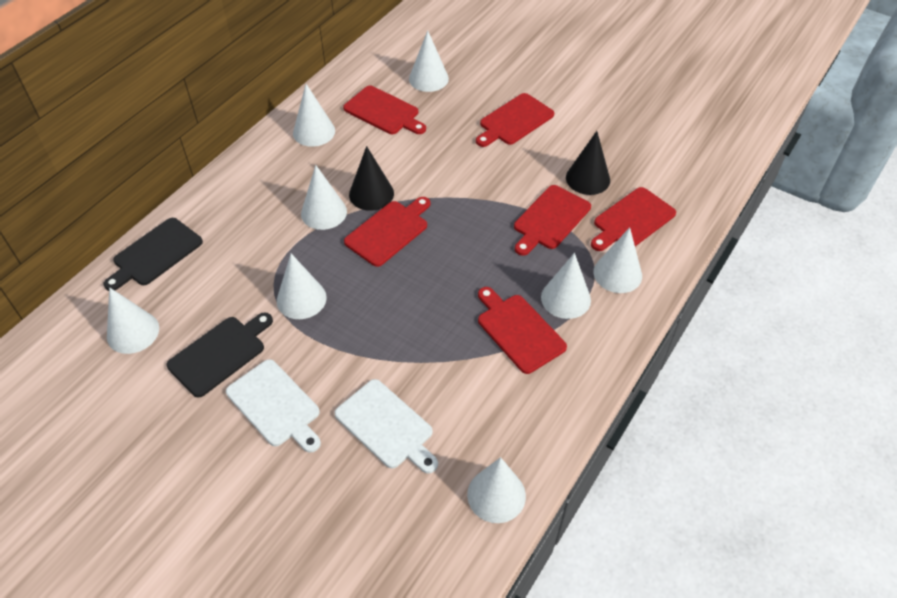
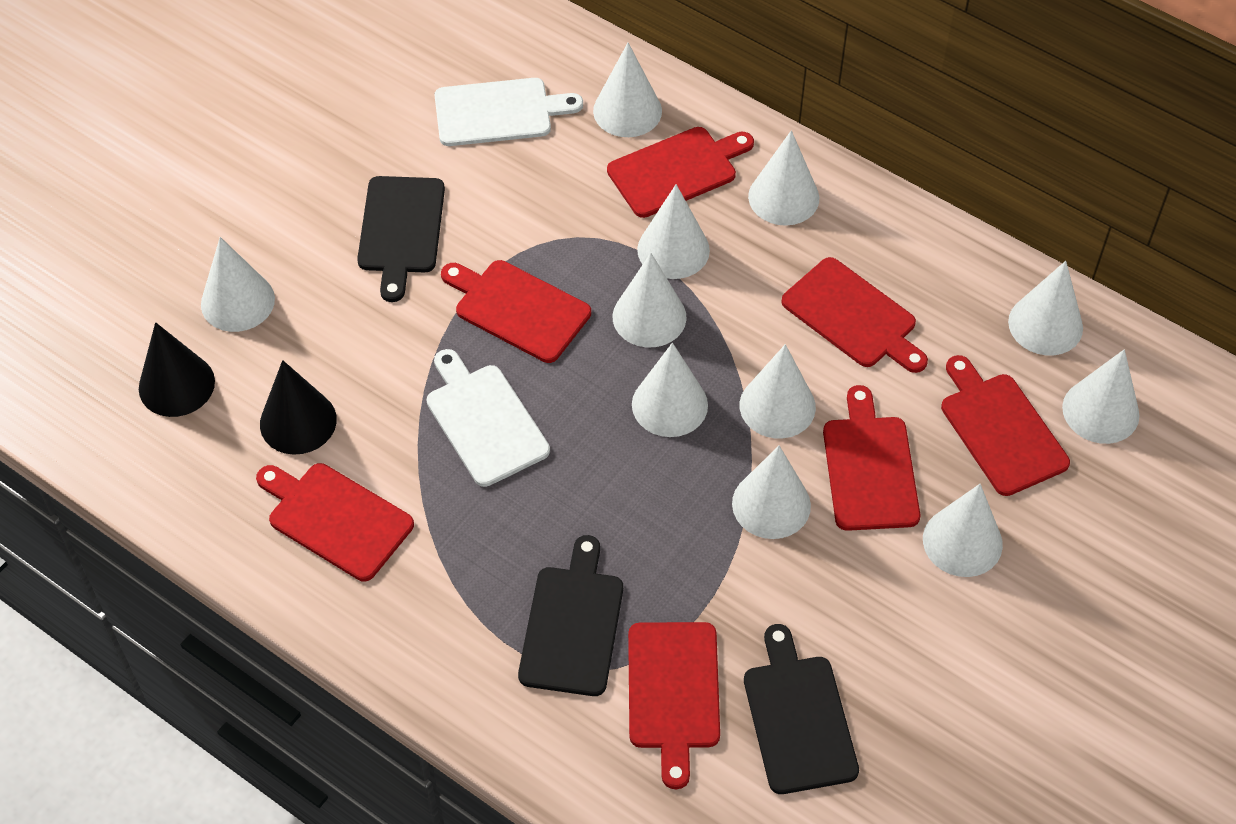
black cutting board: 2 -> 3
red cutting board: 6 -> 7
white cone: 8 -> 11

